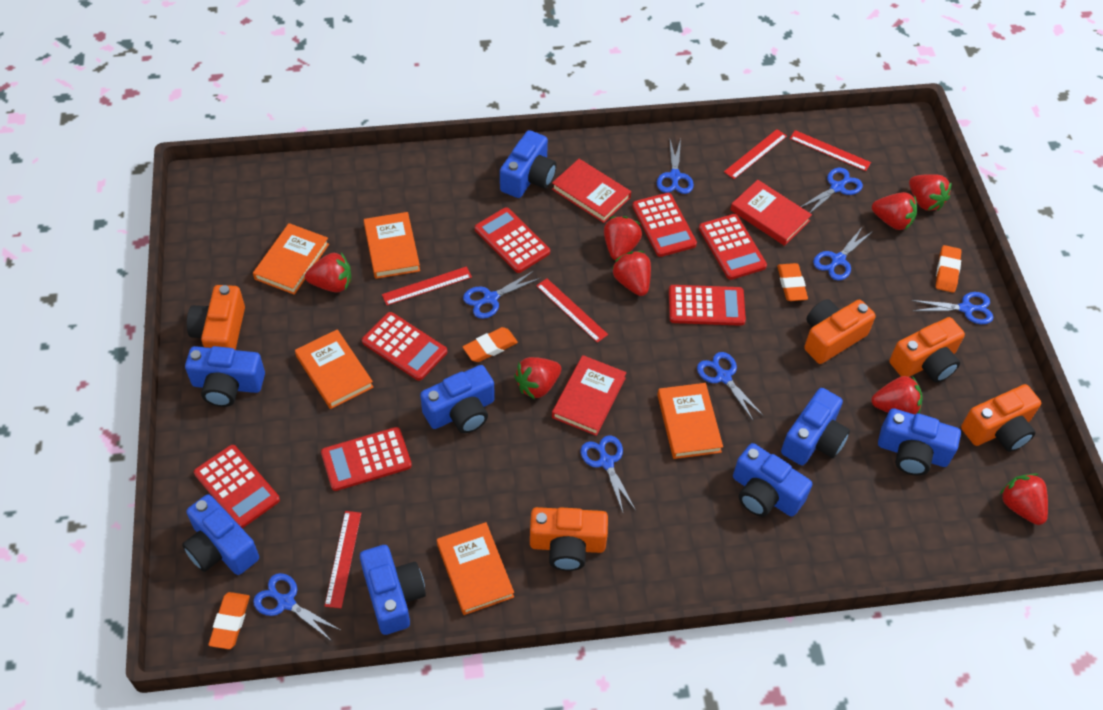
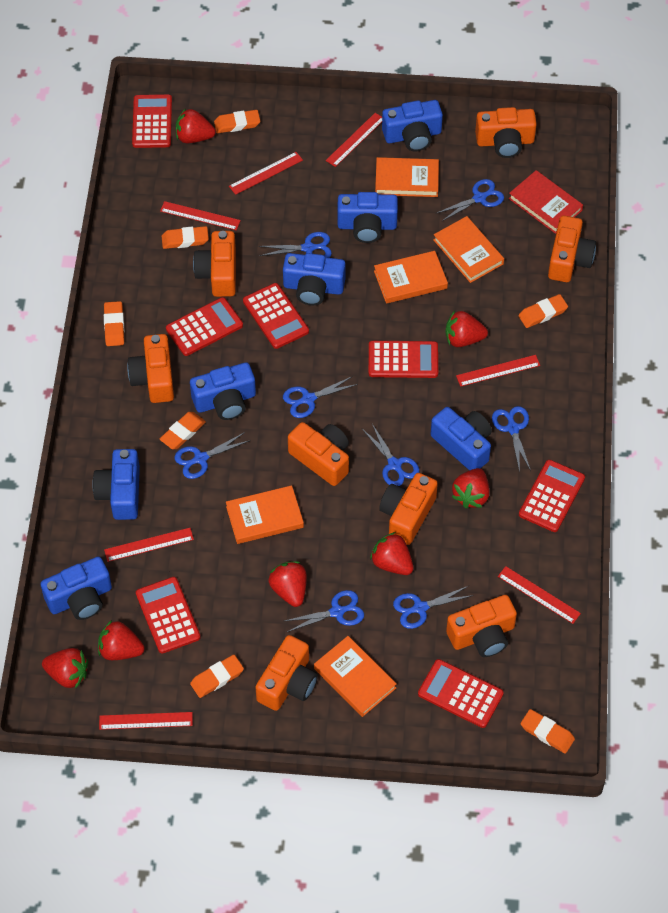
blue camera: 8 -> 7
orange camera: 5 -> 8
orange eraser: 4 -> 7
red book: 3 -> 1
red ruler: 5 -> 7
red strawberry: 8 -> 7

